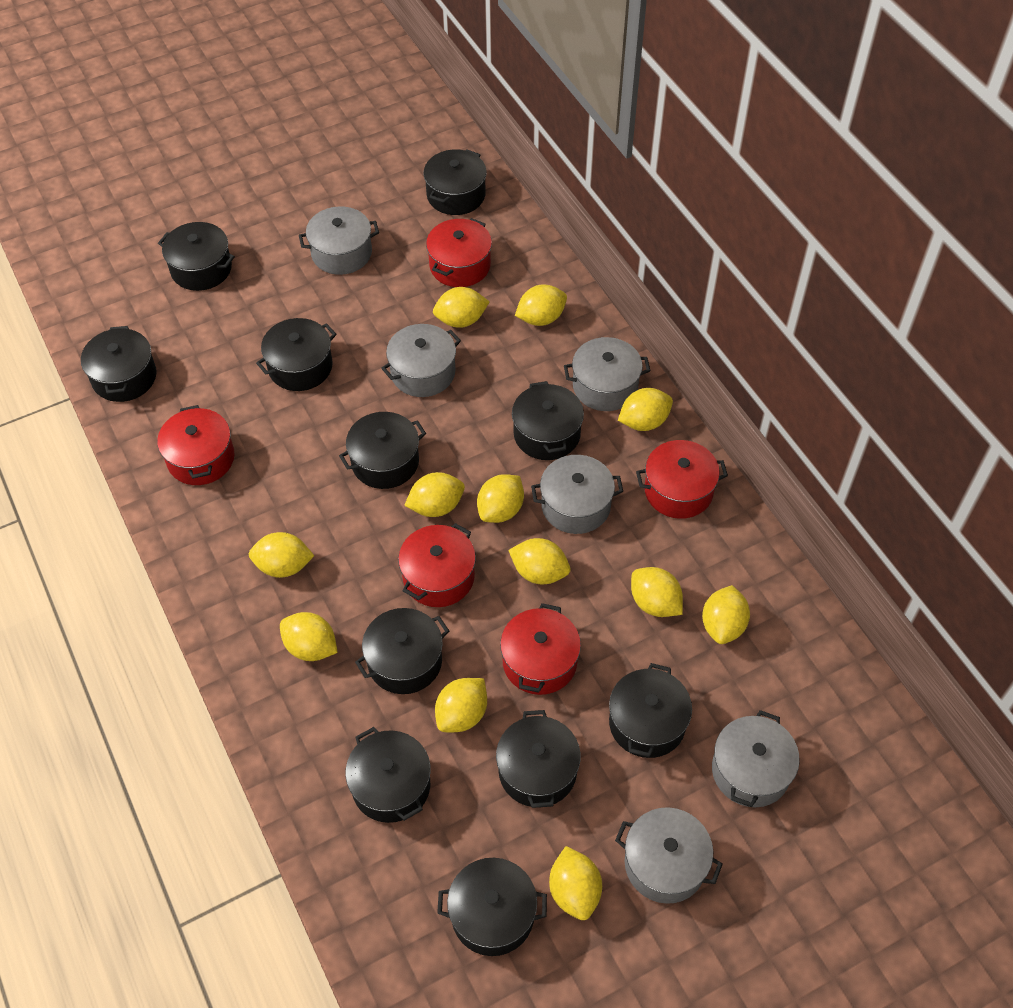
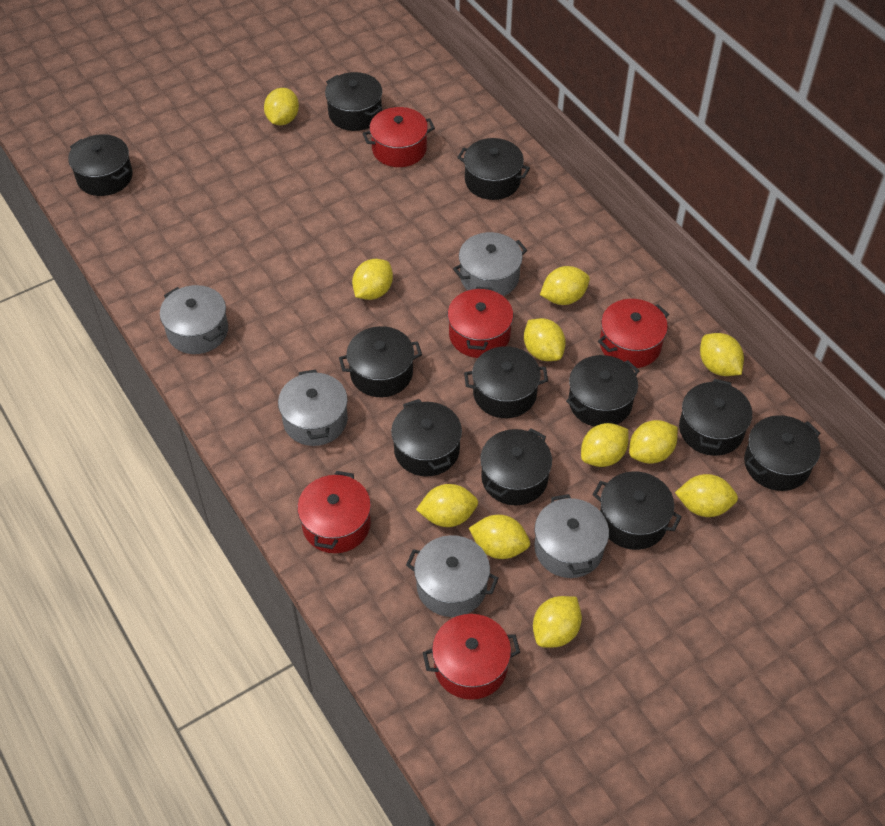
grey pot: 6 -> 5
yellow lemon: 12 -> 11

